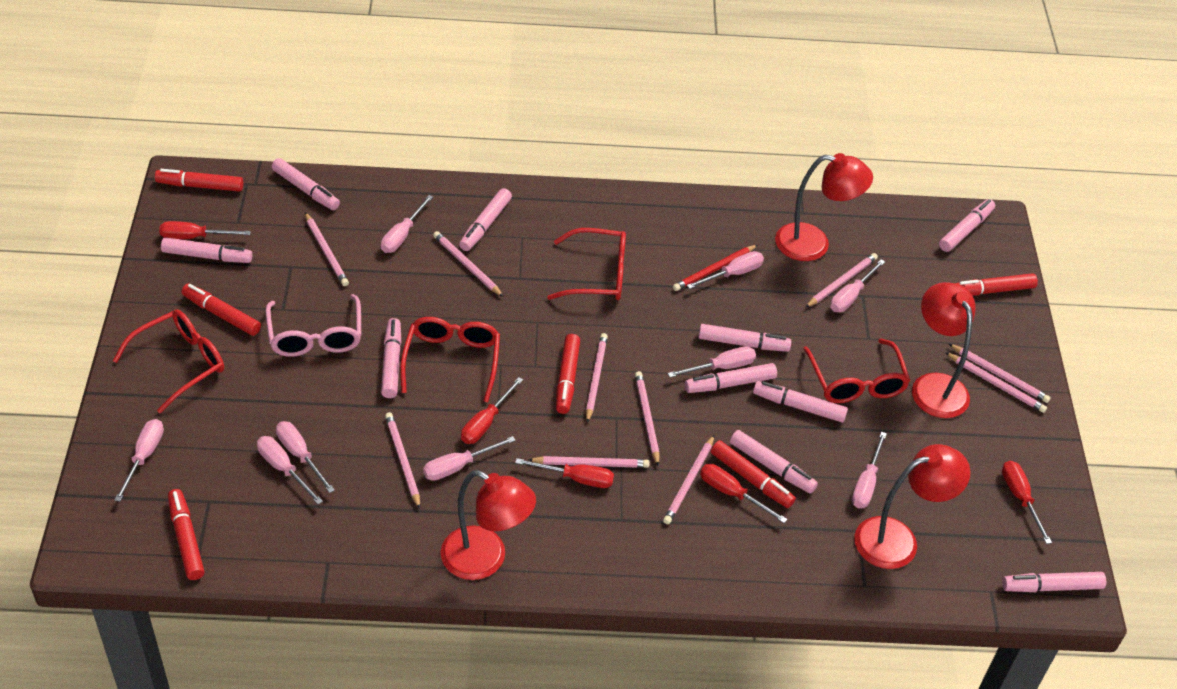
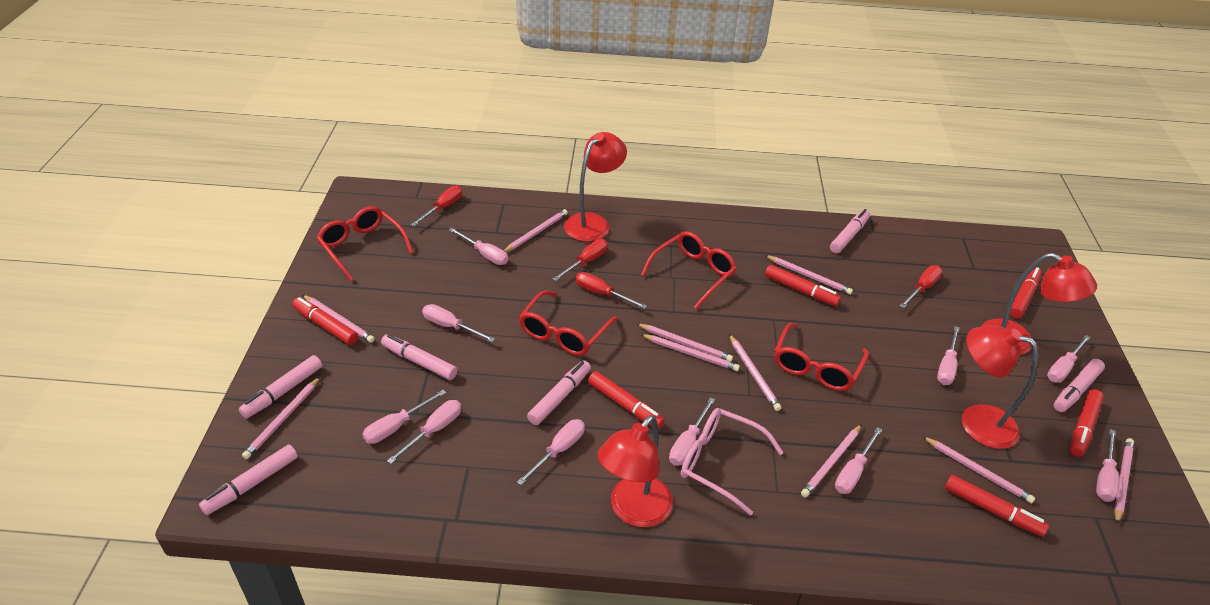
pink marker: 10 -> 6
pink screwdriver: 9 -> 10
red pencil: 1 -> 0
red screwdriver: 5 -> 4

